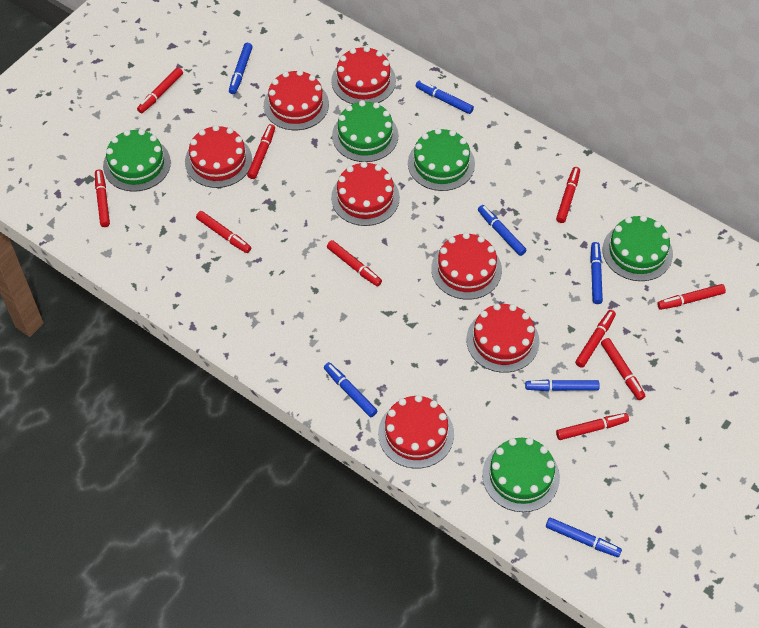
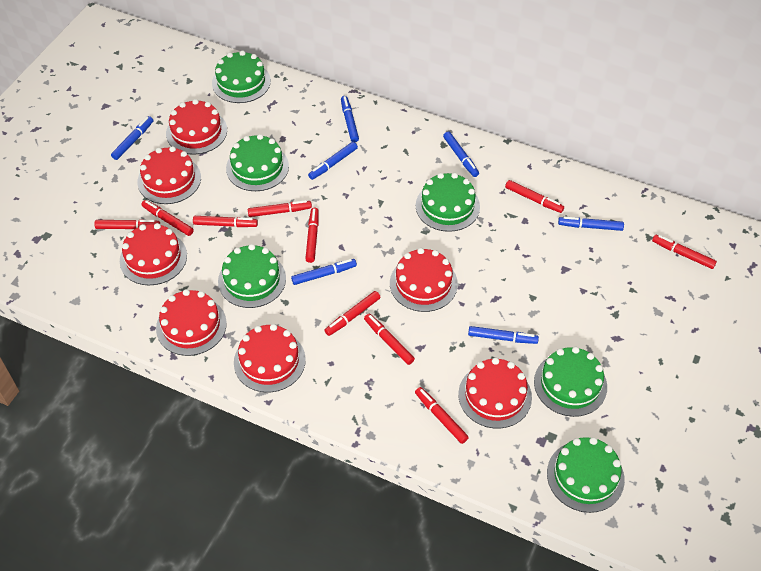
green cake: 5 -> 6

